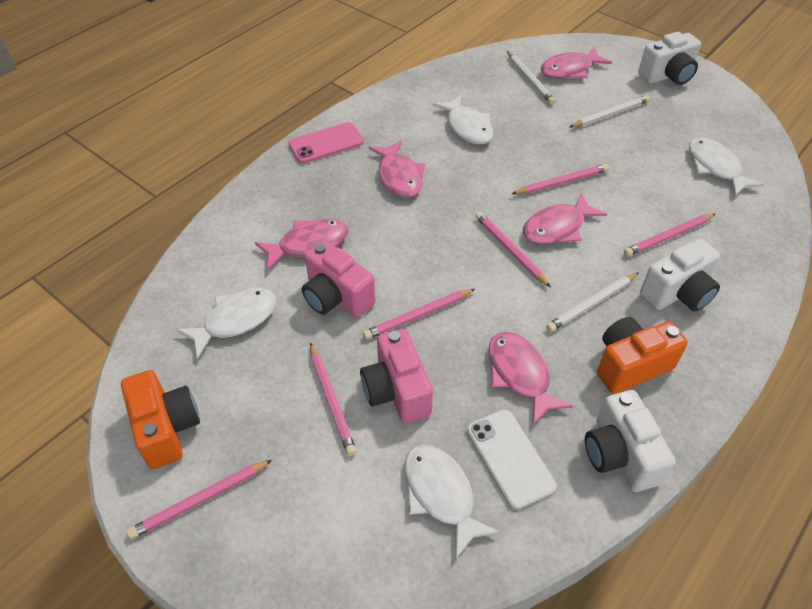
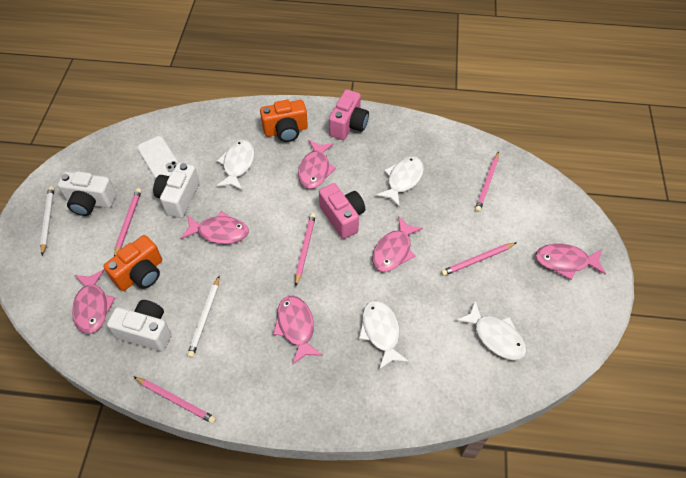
pink fish: 5 -> 6
pink pencil: 6 -> 5
pink phone: 1 -> 0
white pencil: 3 -> 2

